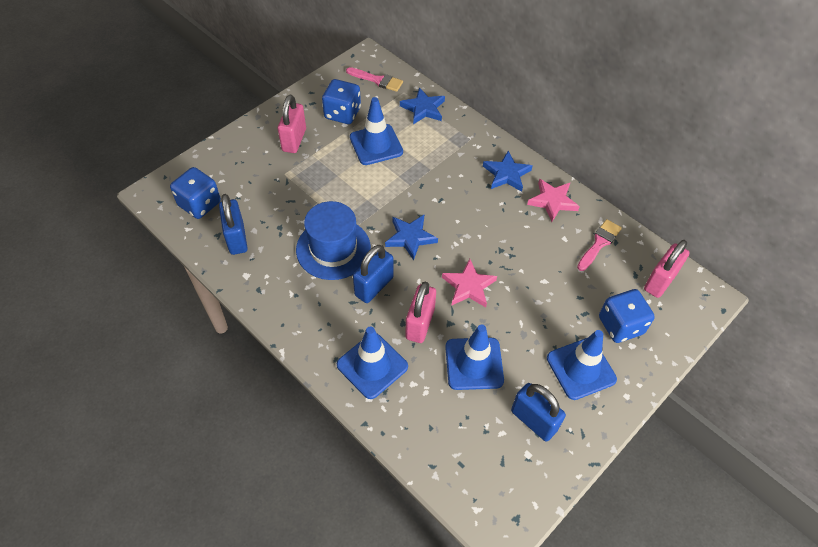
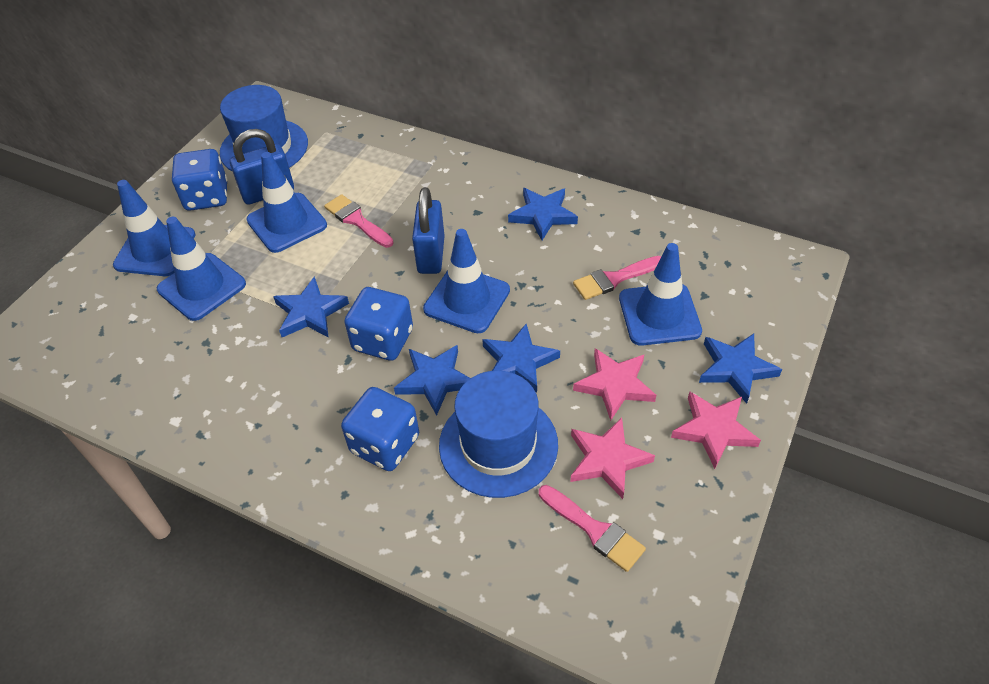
blue hat: 1 -> 2
blue padlock: 3 -> 2
blue star: 3 -> 5
blue traffic cone: 4 -> 5
pink brush: 2 -> 3
pink padlock: 3 -> 0
pink star: 2 -> 3

